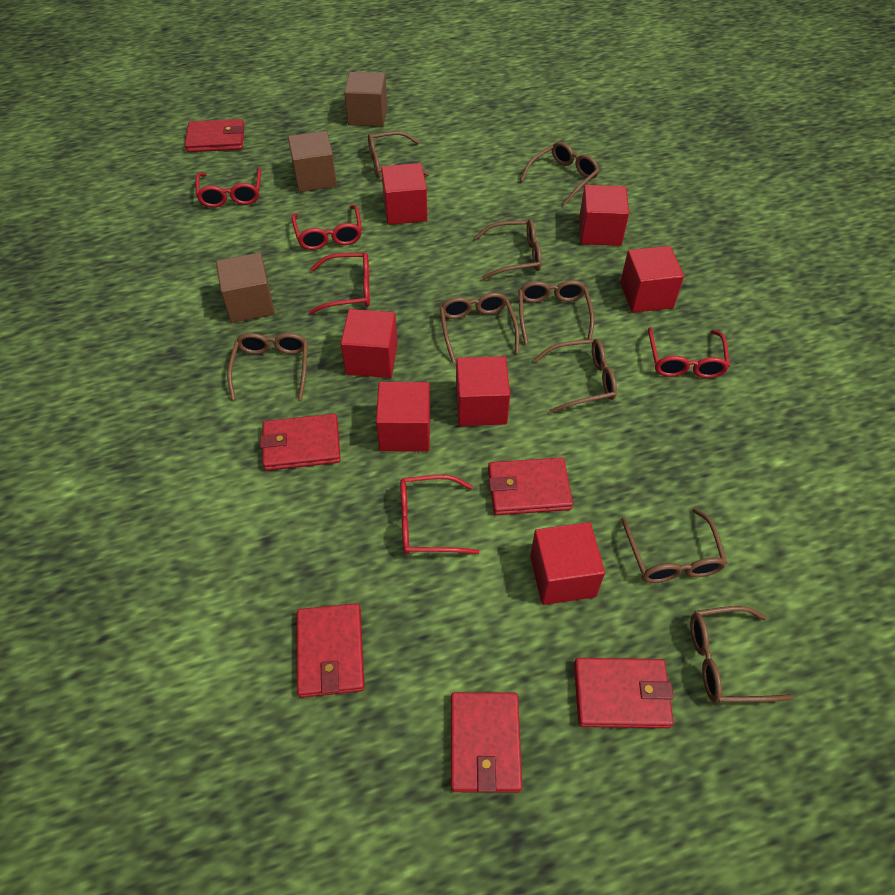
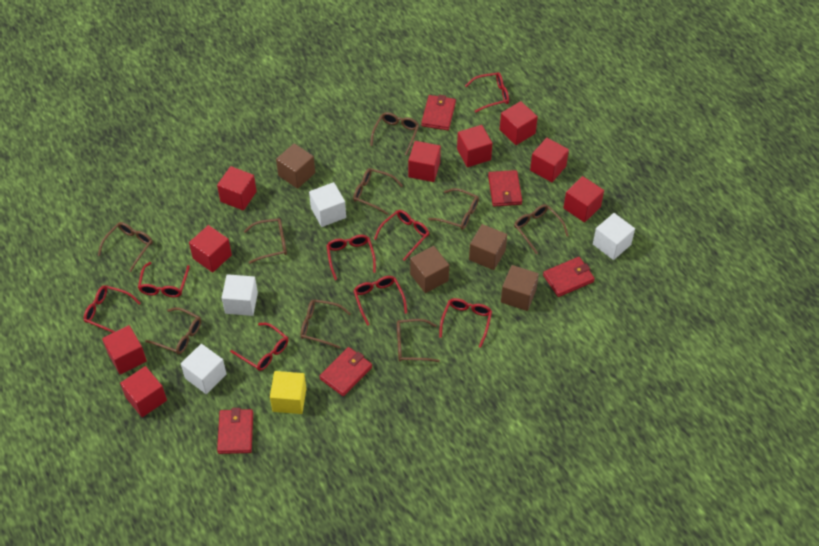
brown cube: 3 -> 4
red cube: 7 -> 9
red glasses: 5 -> 8
red wallet: 6 -> 5
white cube: 0 -> 4
yellow cube: 0 -> 1

